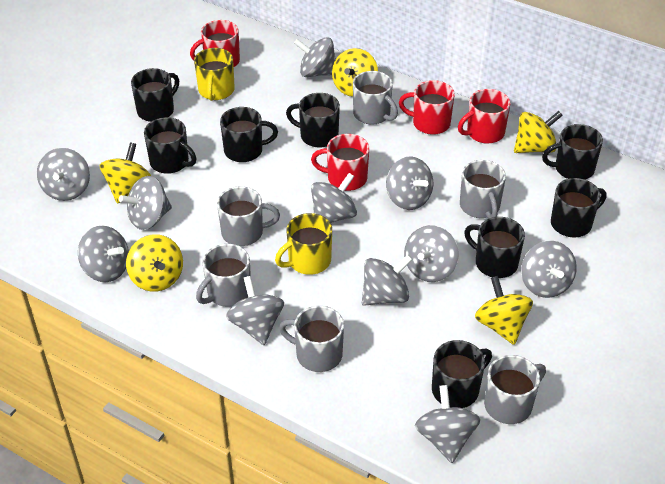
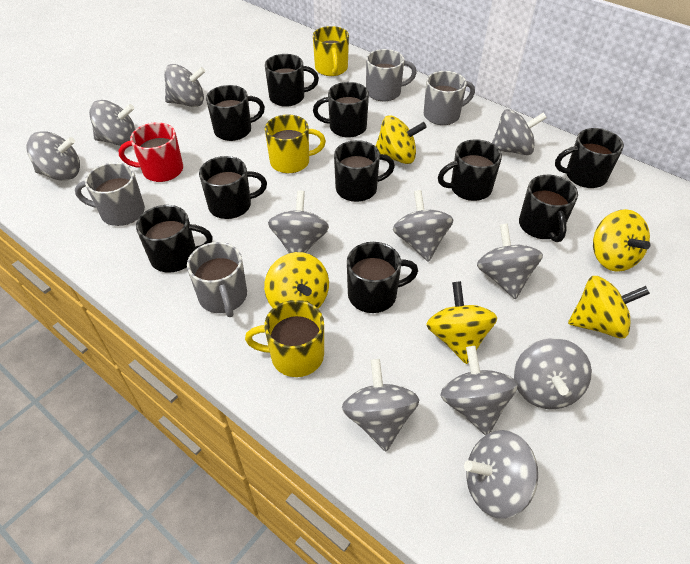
black mug: 8 -> 10
grey mug: 6 -> 4
red mug: 4 -> 1
yellow mug: 2 -> 3

